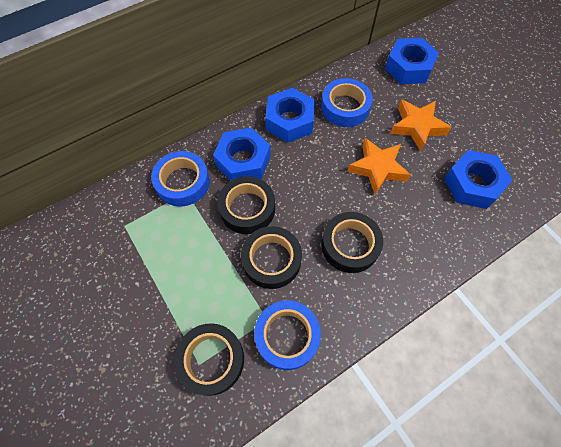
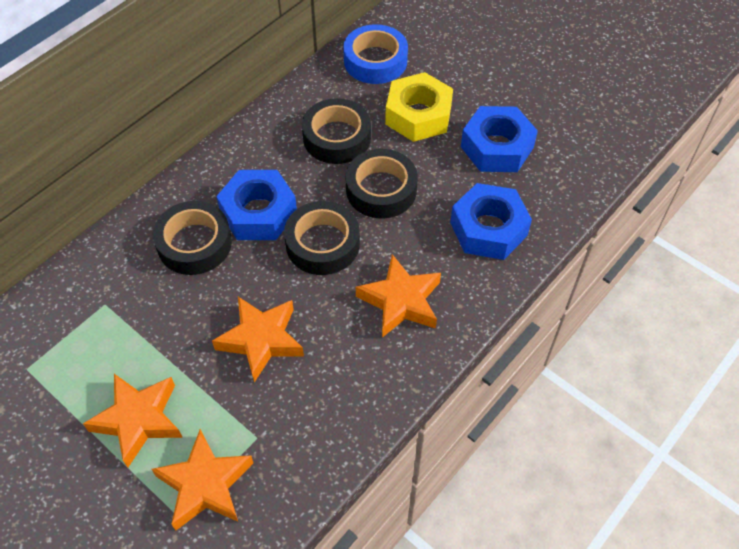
blue nut: 4 -> 3
blue tape: 3 -> 1
orange star: 2 -> 4
yellow nut: 0 -> 1

